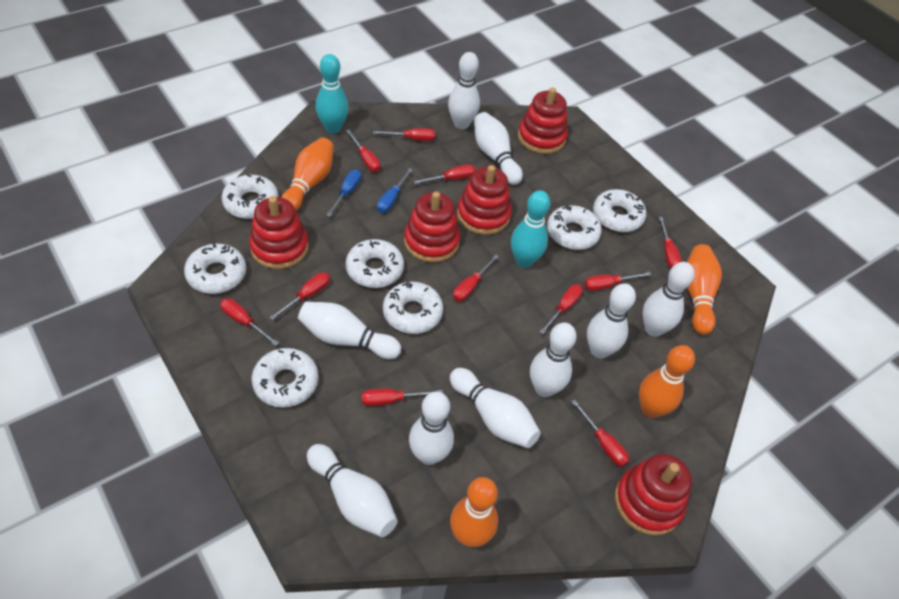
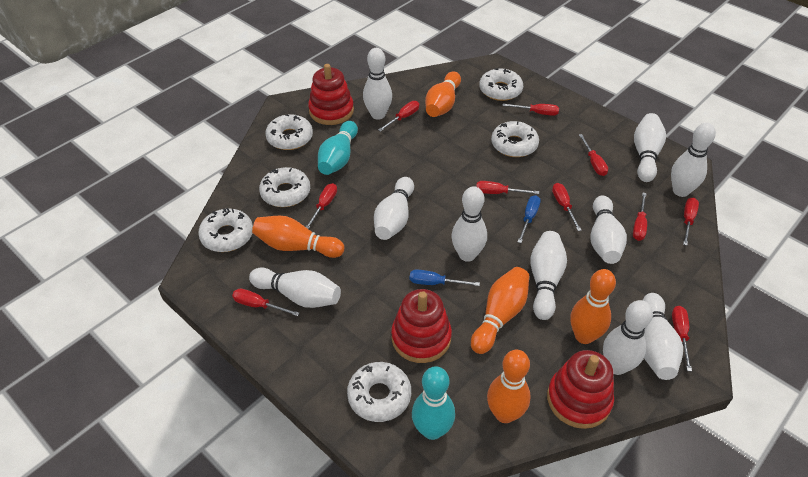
orange bowling pin: 4 -> 5
red screwdriver: 11 -> 10
red stacking toy: 5 -> 3
white bowling pin: 9 -> 10
white donut: 7 -> 6

